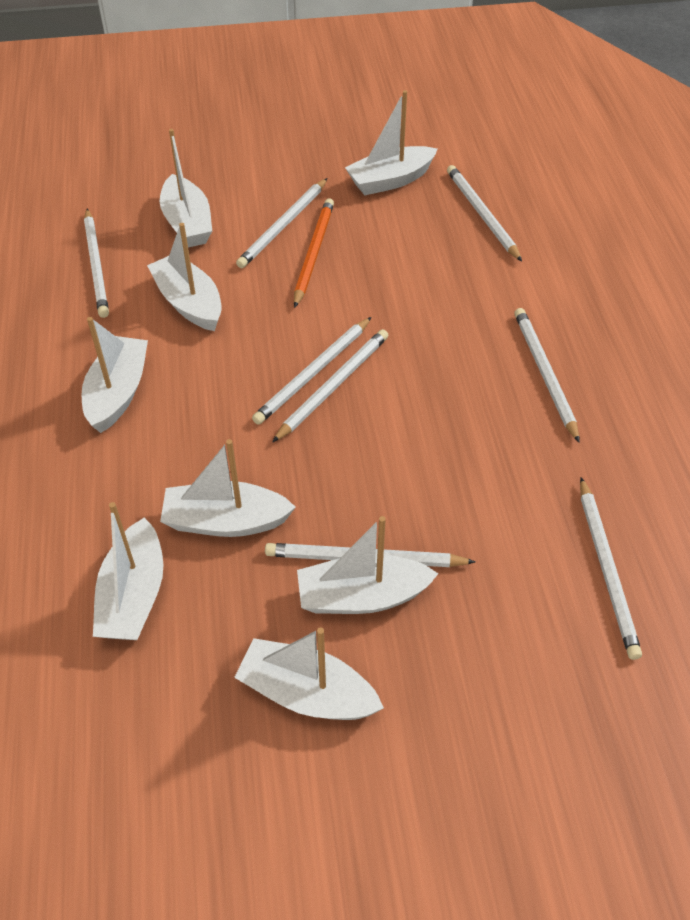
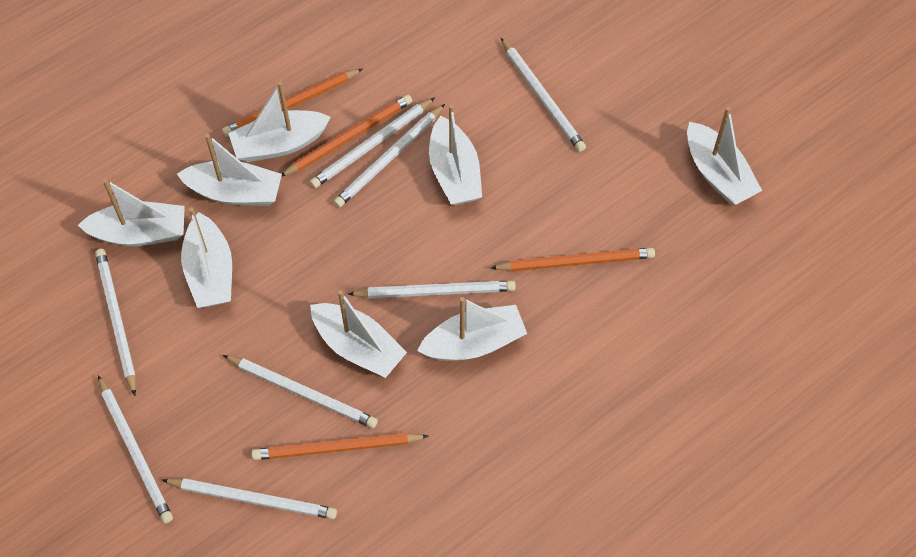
orange pencil: 1 -> 4

